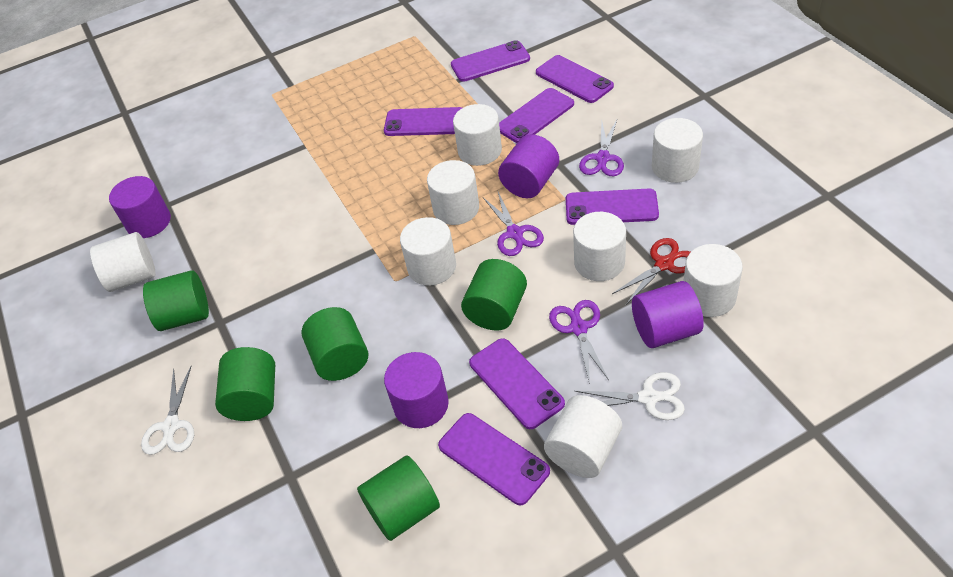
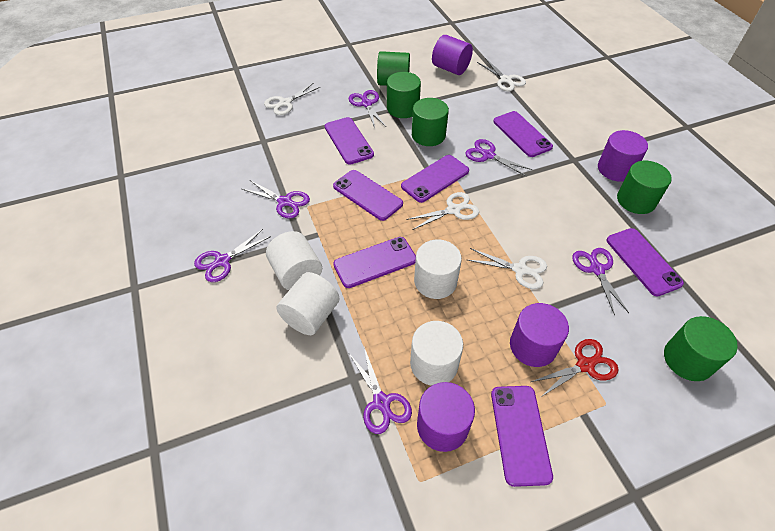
purple scissors: 3 -> 6
white cylinder: 8 -> 4
white scissors: 2 -> 4

